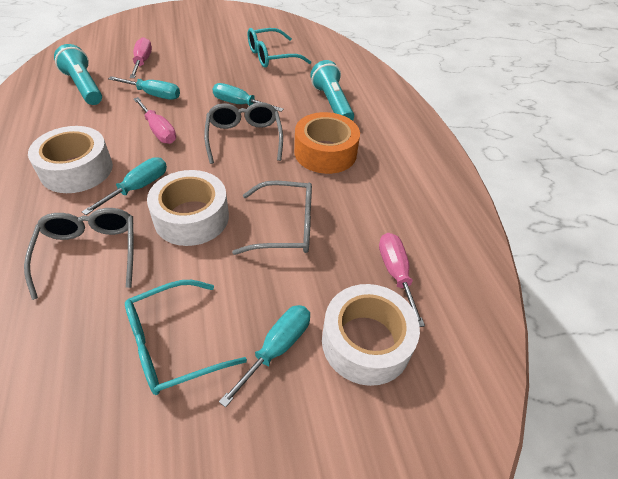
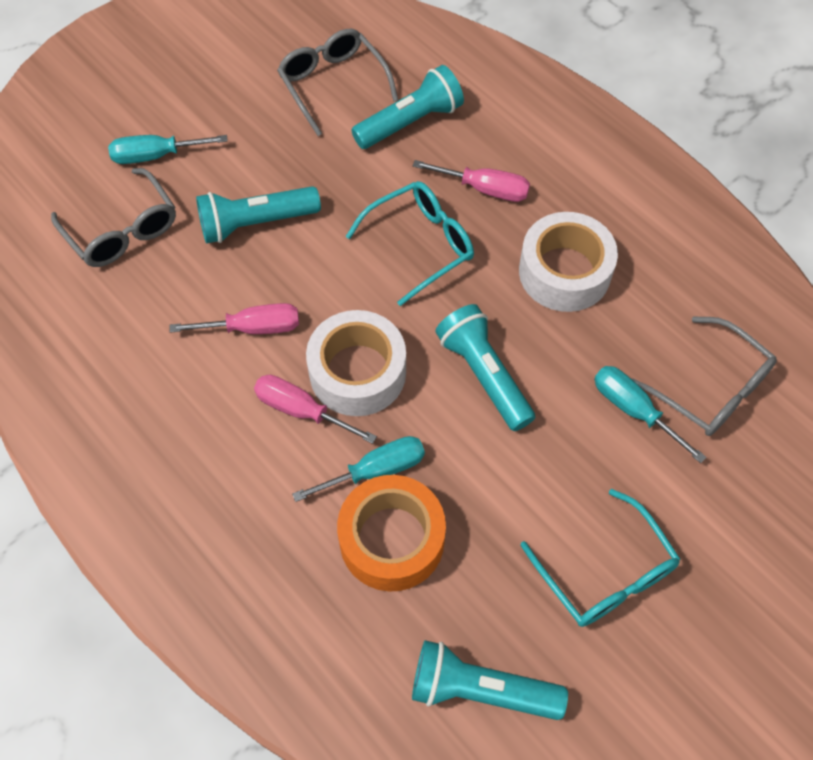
turquoise flashlight: 2 -> 4
turquoise screwdriver: 4 -> 3
white tape: 3 -> 2

